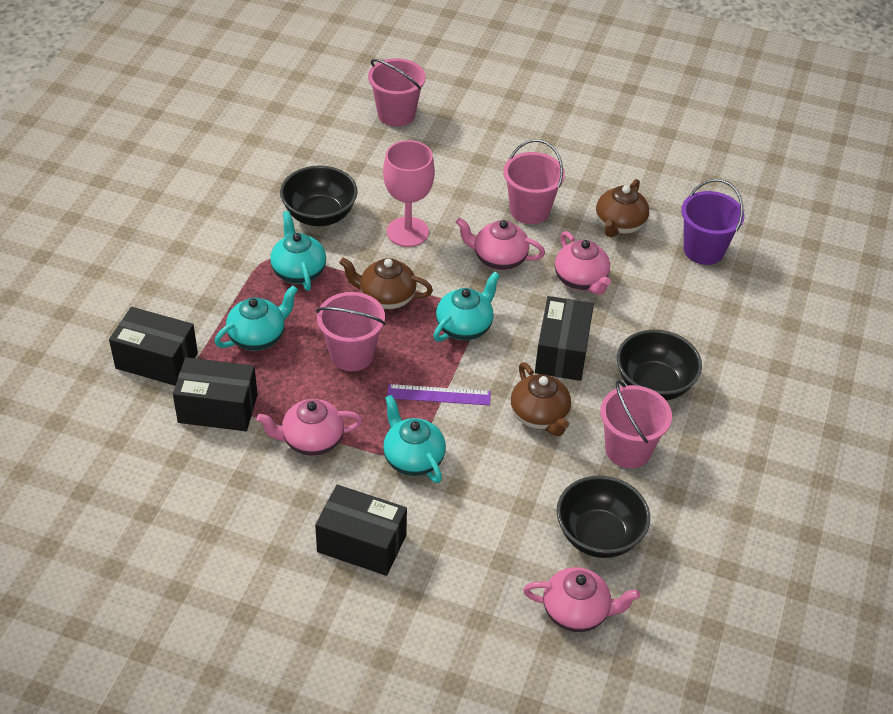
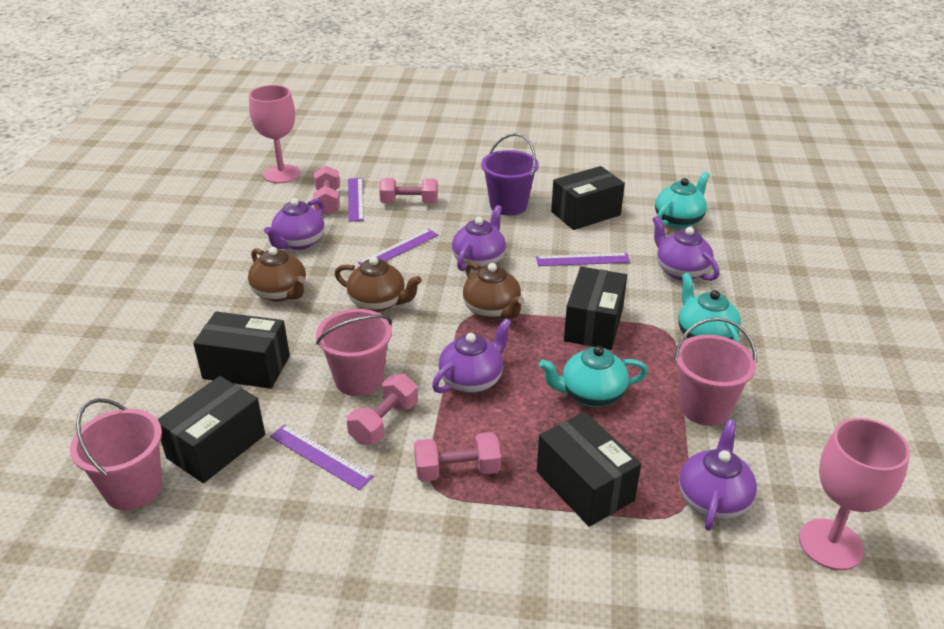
black bowl: 3 -> 0
black box: 4 -> 5
pink bucket: 4 -> 3
pink dumbbell: 0 -> 4
pink goblet: 1 -> 2
pink teapot: 4 -> 0
purple ruler: 1 -> 4
purple teapot: 0 -> 5
turquoise teapot: 4 -> 3

